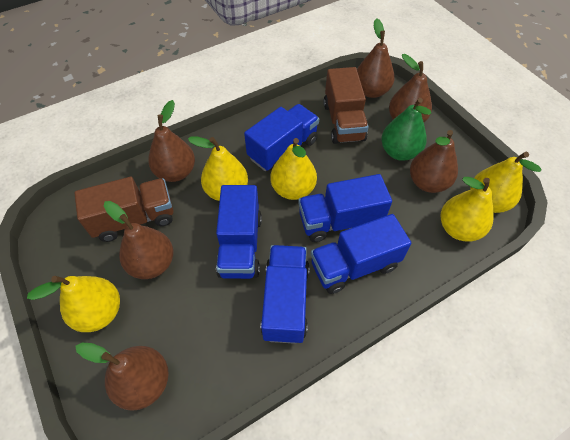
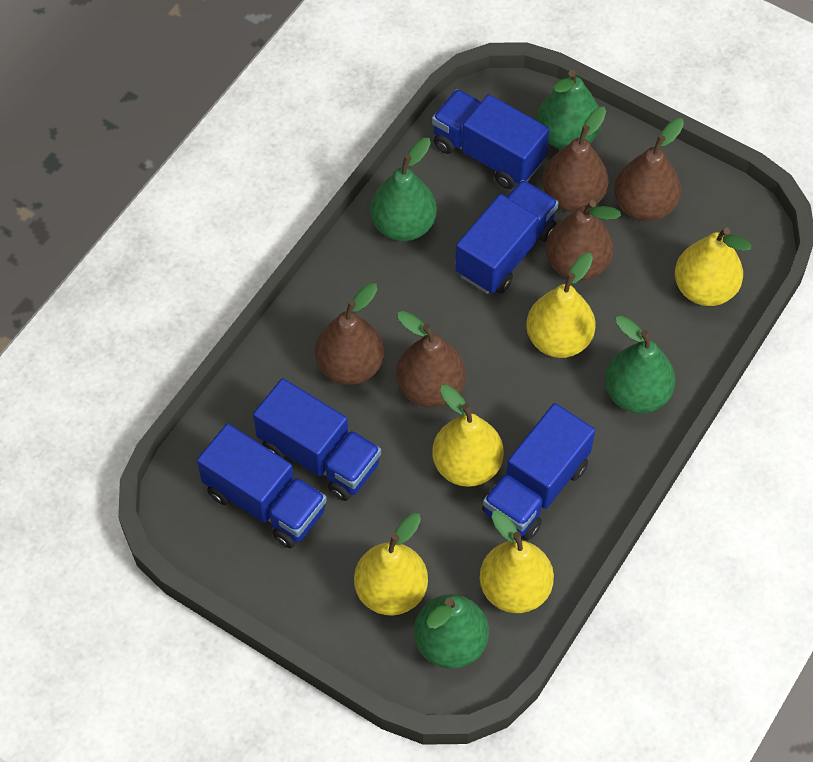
brown pear: 6 -> 5
brown truck: 2 -> 0
green pear: 1 -> 4

